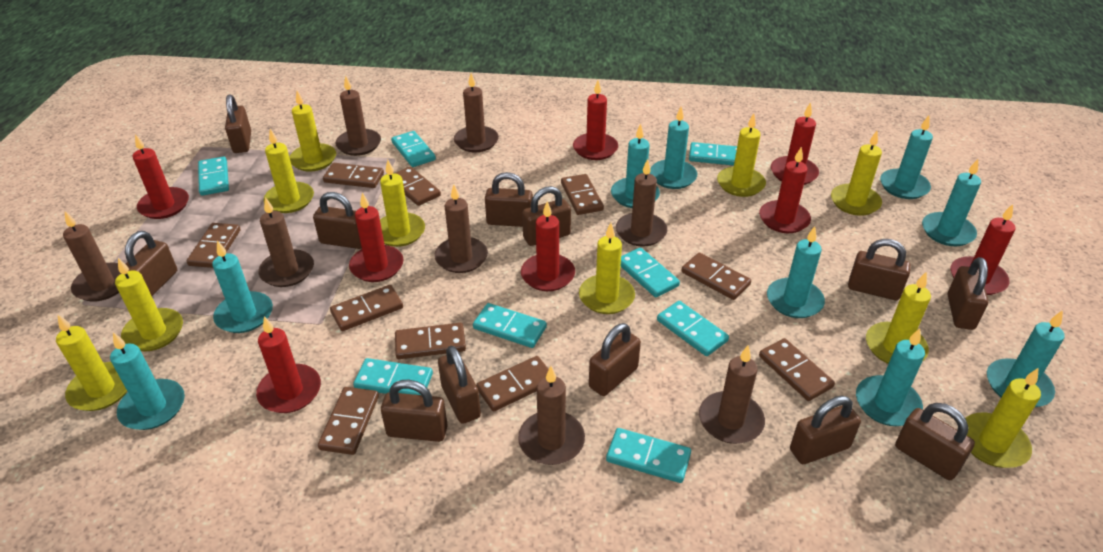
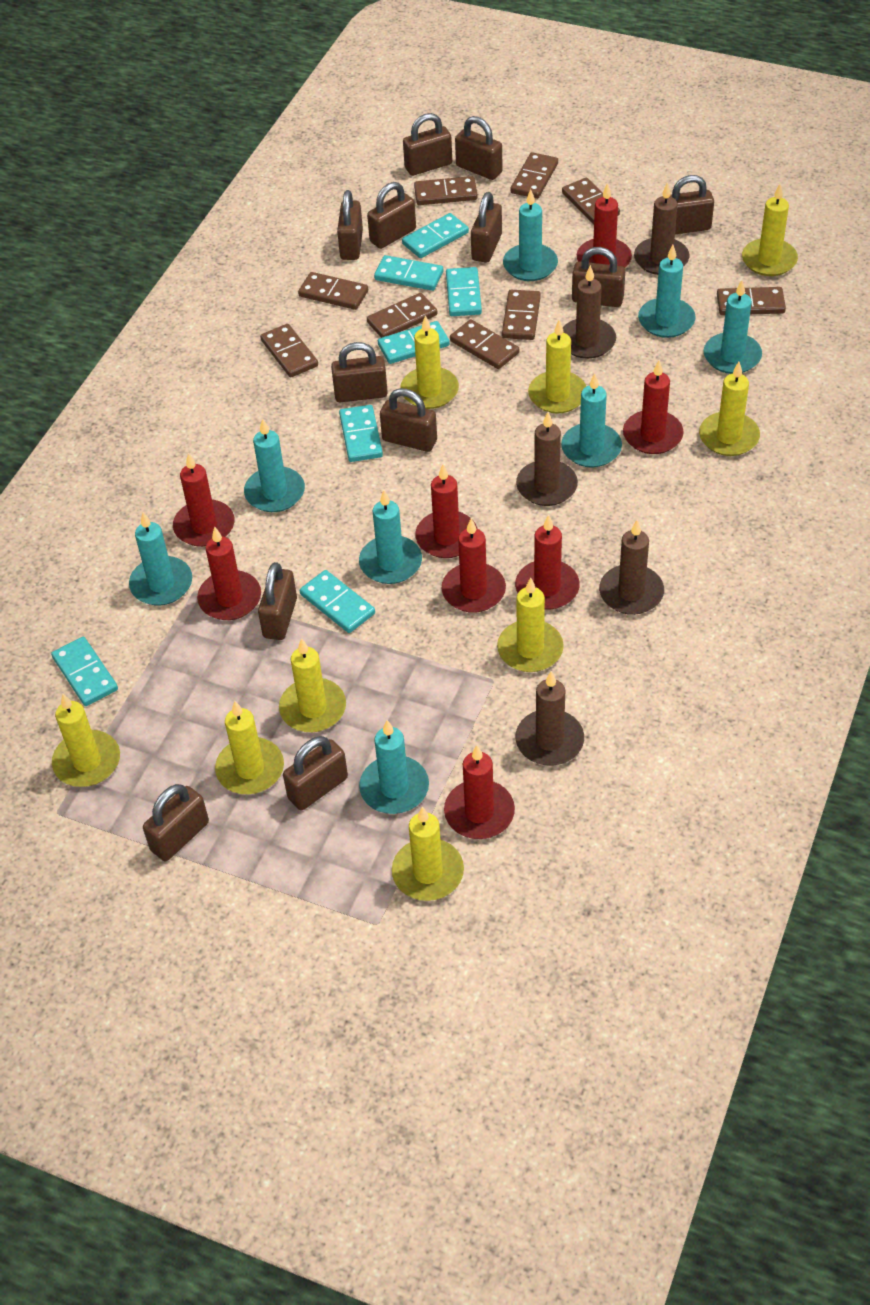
brown candle: 8 -> 5
brown domino: 10 -> 9
turquoise candle: 9 -> 8
turquoise domino: 8 -> 7
yellow candle: 10 -> 9

